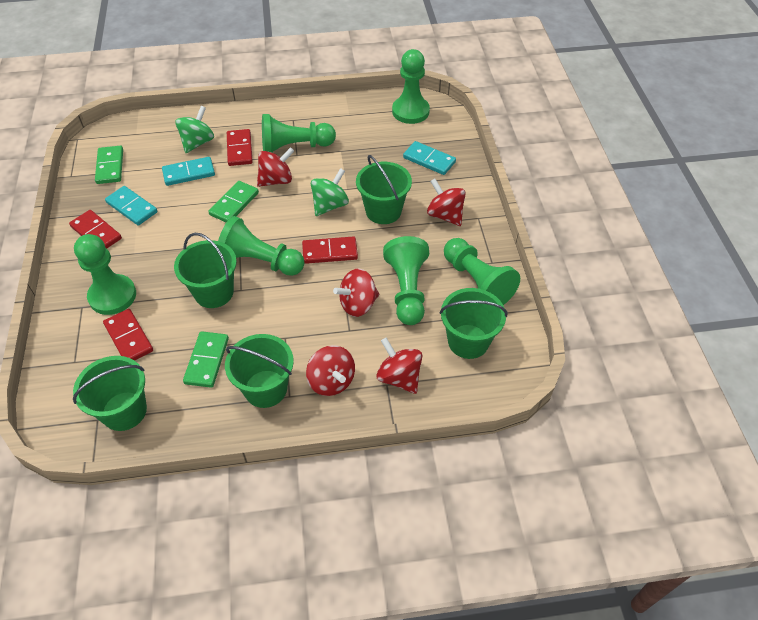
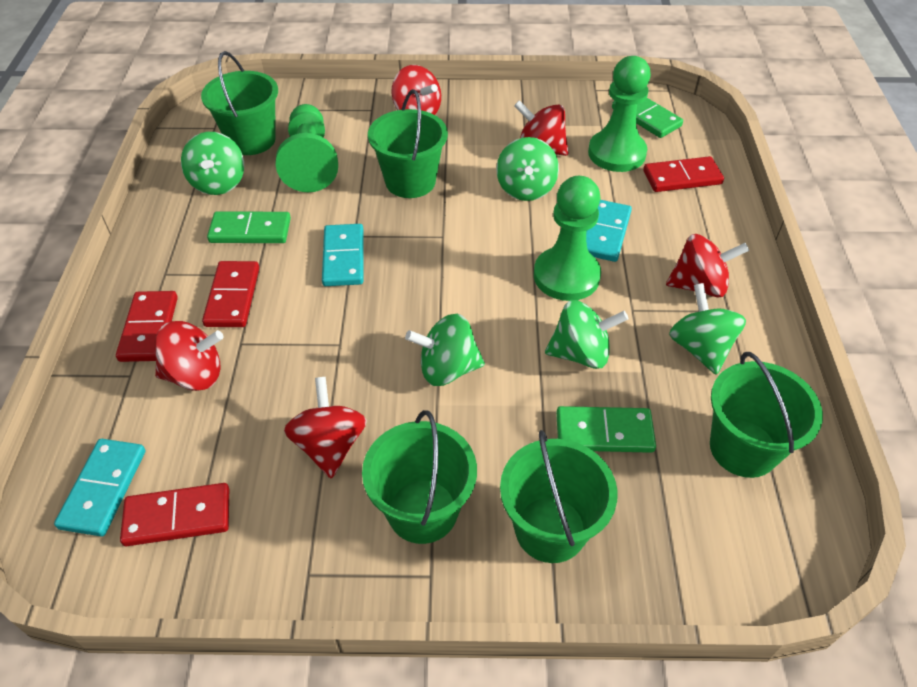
green pawn: 6 -> 3
green spinning top: 2 -> 5

